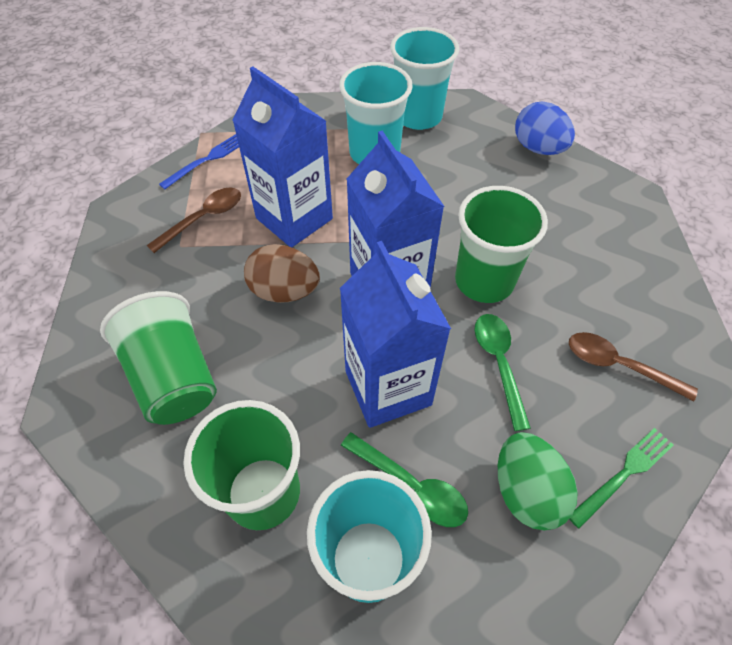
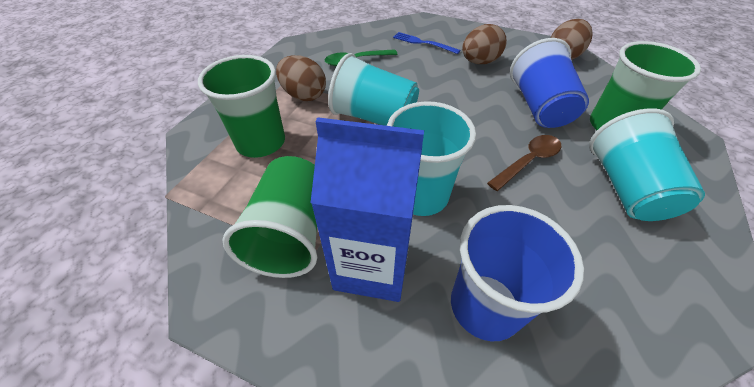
blue carton: 3 -> 1
blue cup: 0 -> 2
blue egg: 1 -> 0
brown egg: 1 -> 3
brown spoon: 2 -> 1
green egg: 1 -> 0
green fork: 1 -> 0
green spoon: 2 -> 1

